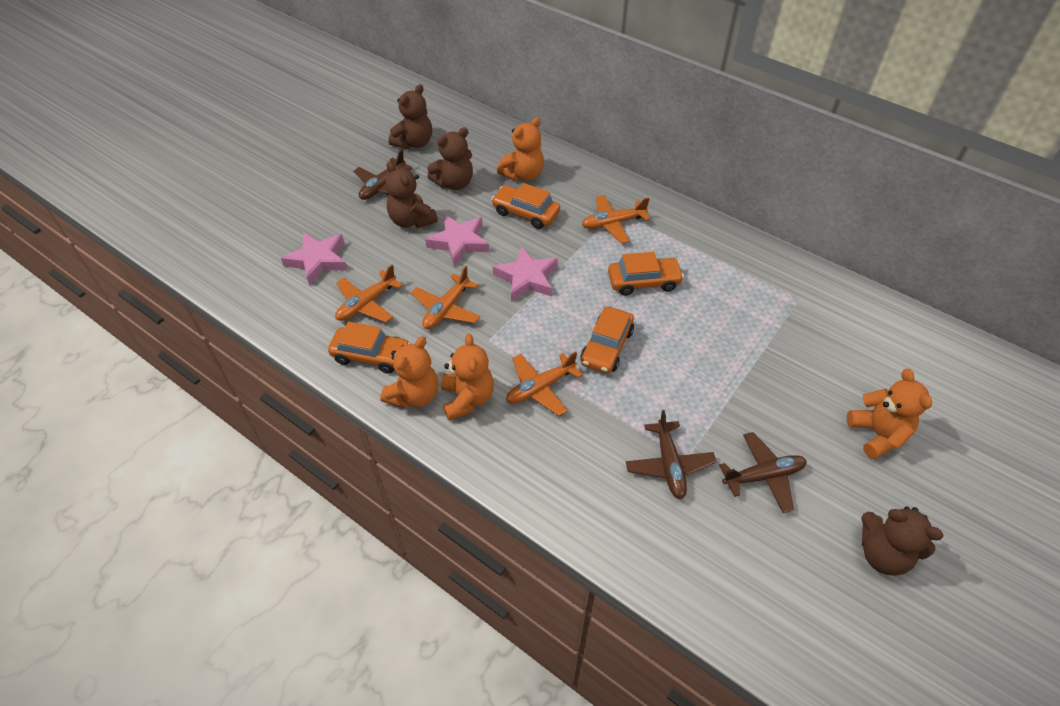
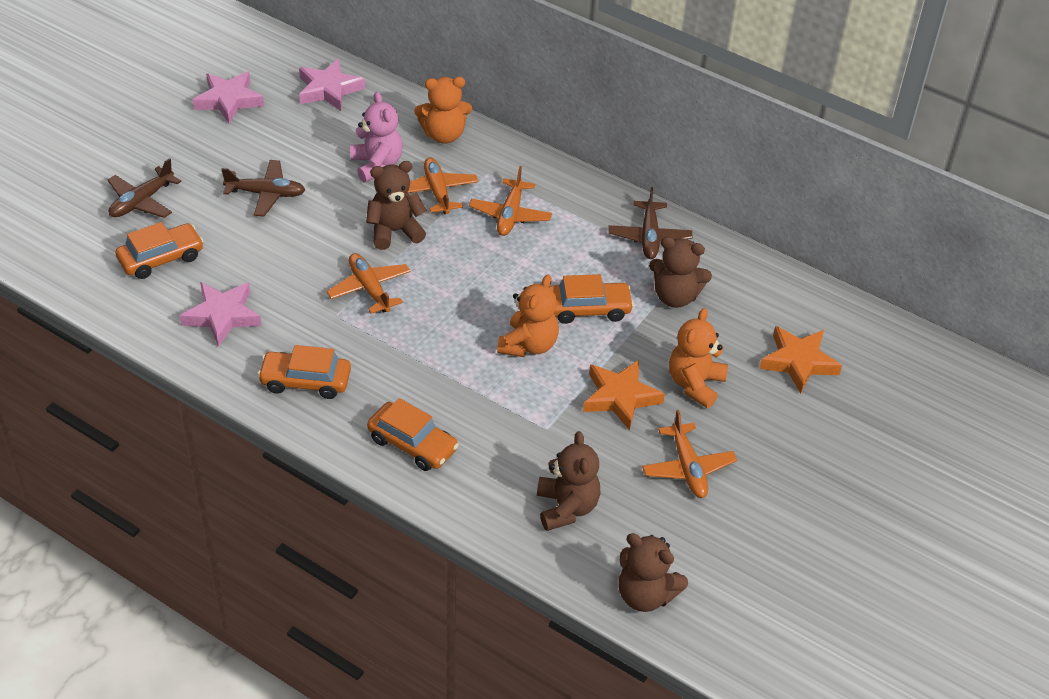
orange star: 0 -> 2
orange teddy bear: 4 -> 3
pink teddy bear: 0 -> 1

